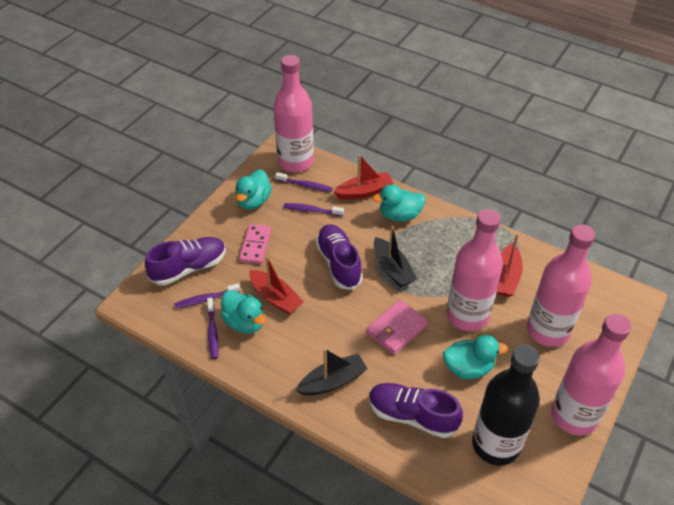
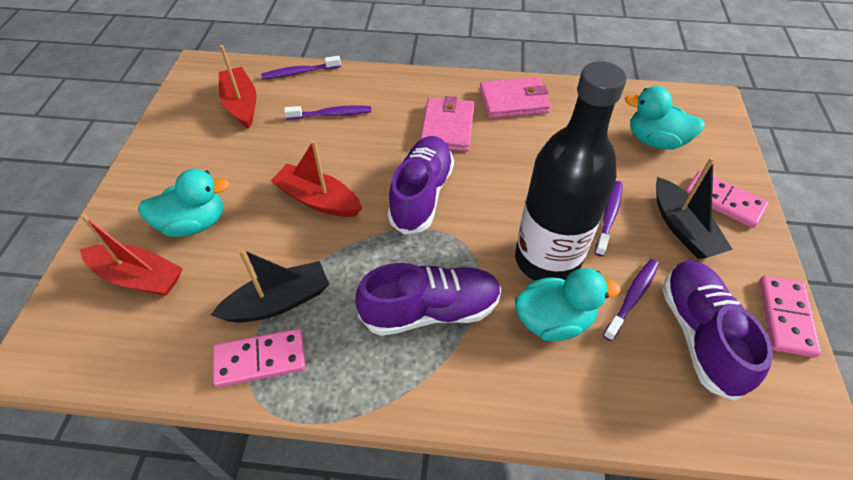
pink bottle: 4 -> 0
pink domino: 1 -> 3
pink wallet: 1 -> 2
turquoise duck: 4 -> 3

